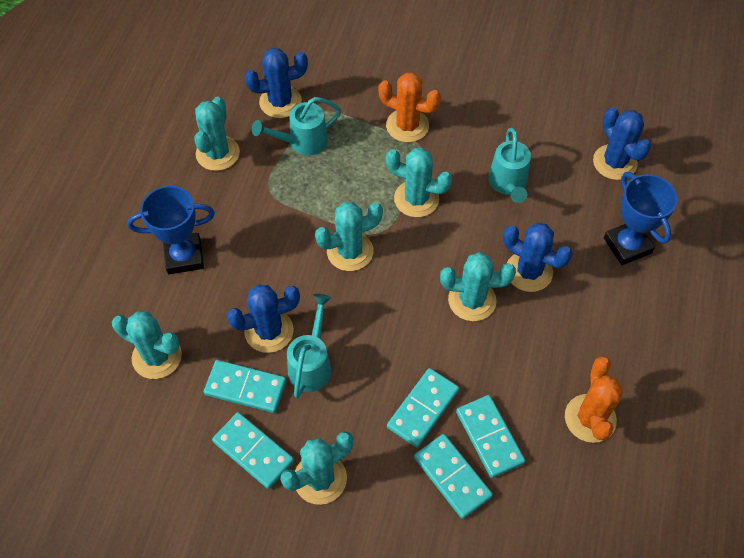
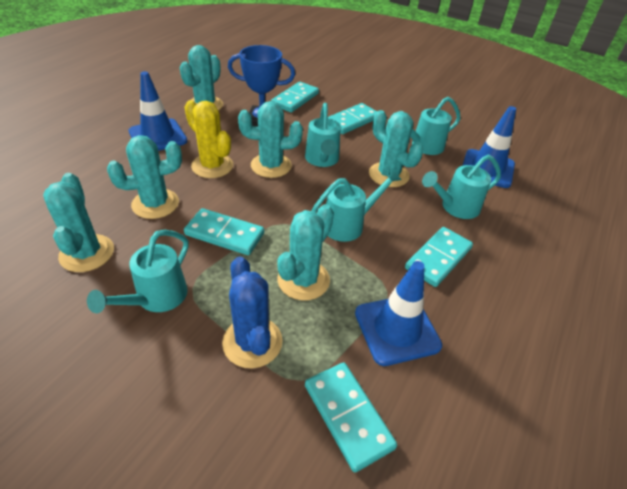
blue cactus: 4 -> 1
blue traffic cone: 0 -> 3
blue trophy: 2 -> 1
orange cactus: 2 -> 0
turquoise watering can: 3 -> 5
yellow cactus: 0 -> 1

